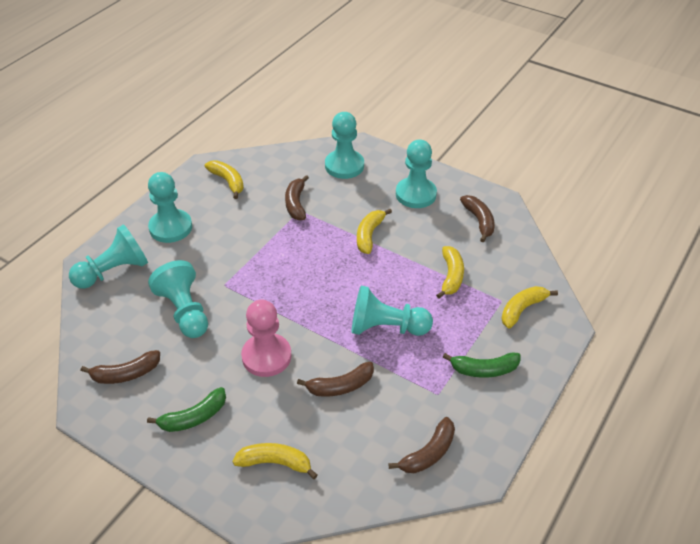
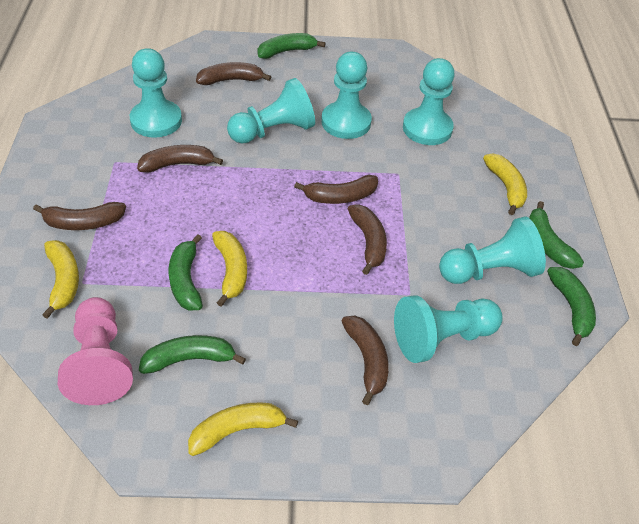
brown banana: 5 -> 6
green banana: 2 -> 5
yellow banana: 5 -> 4

